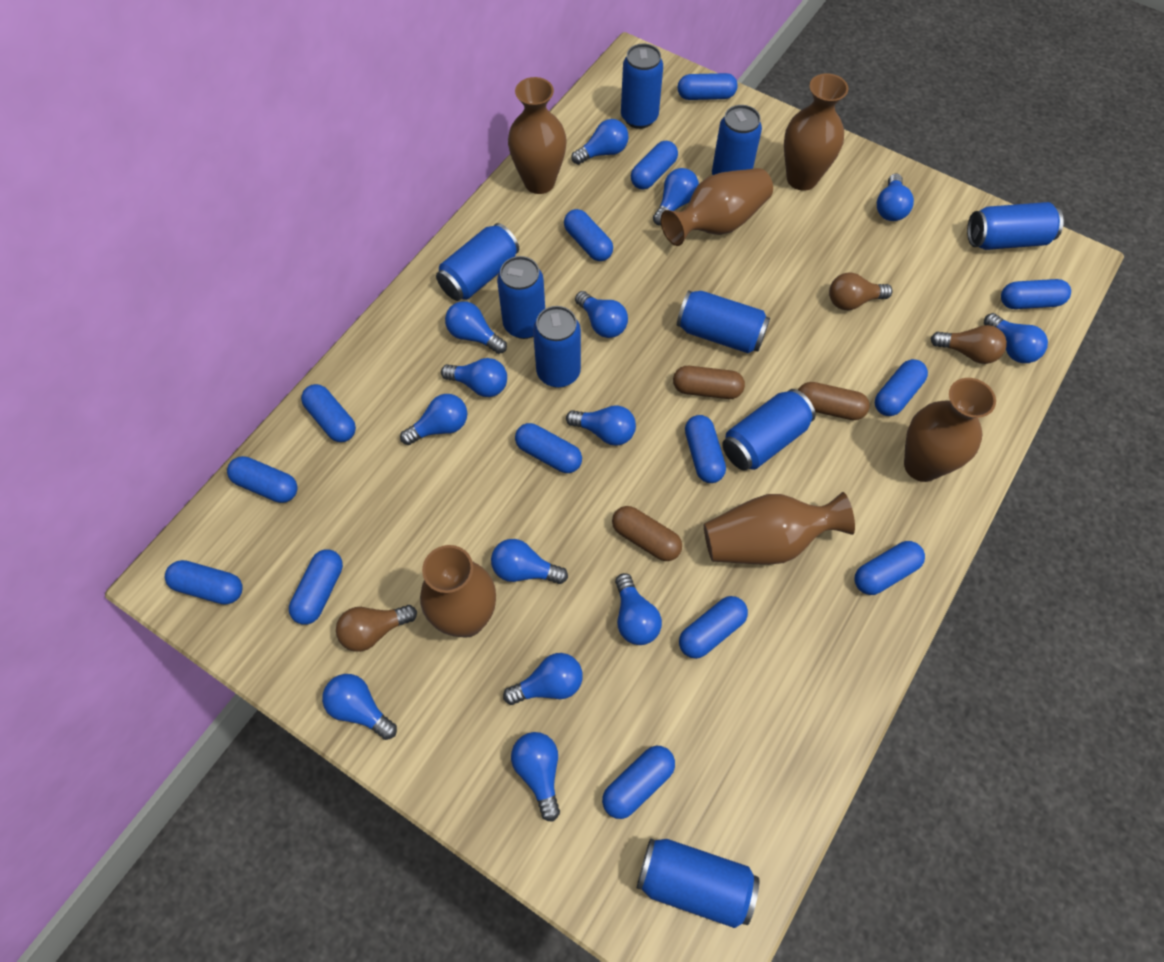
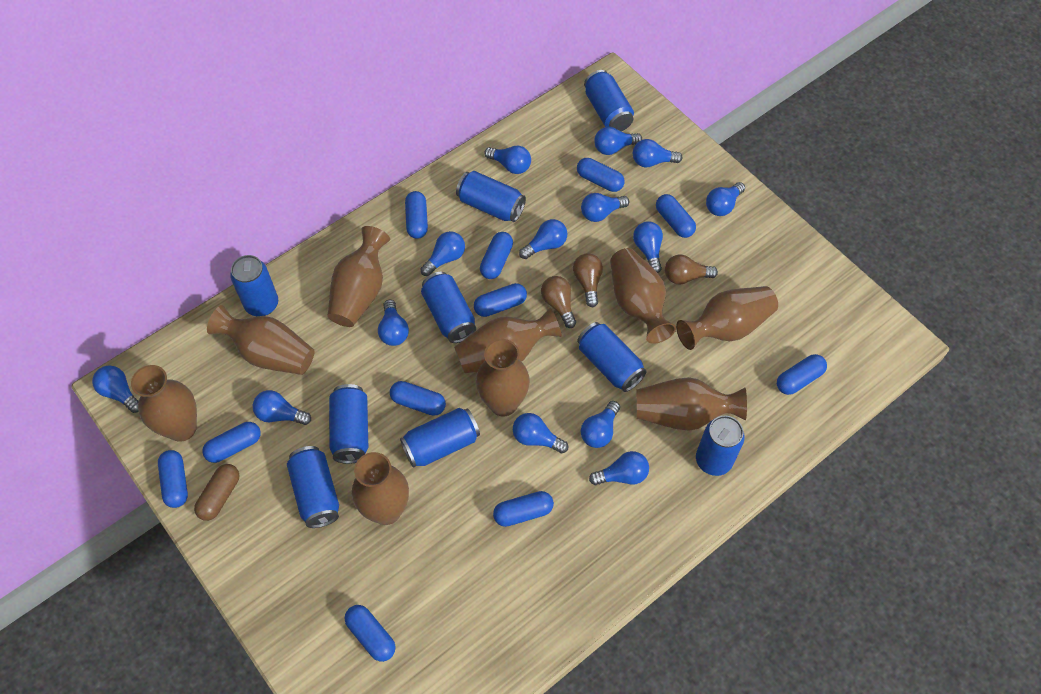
blue capsule: 14 -> 11
brown capsule: 3 -> 1
brown vase: 6 -> 9

